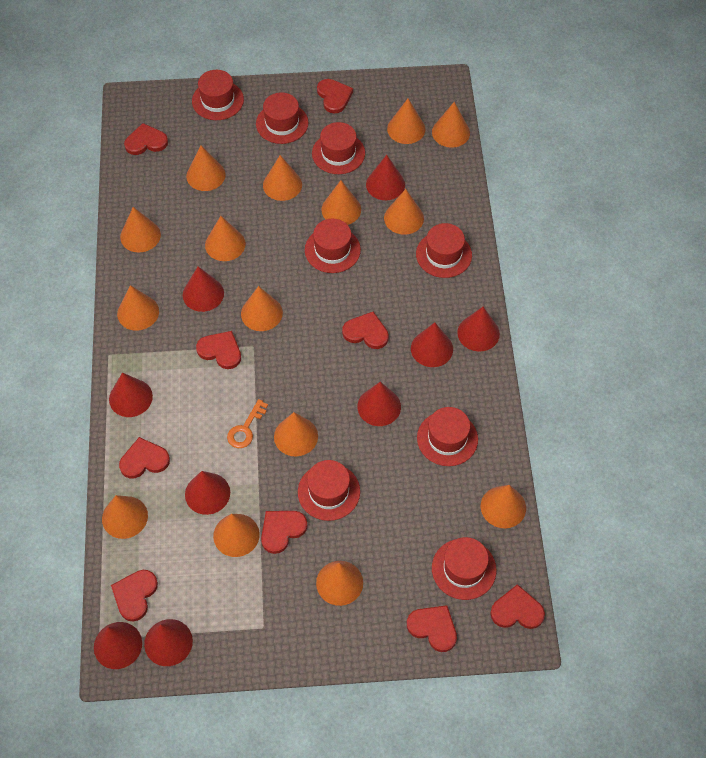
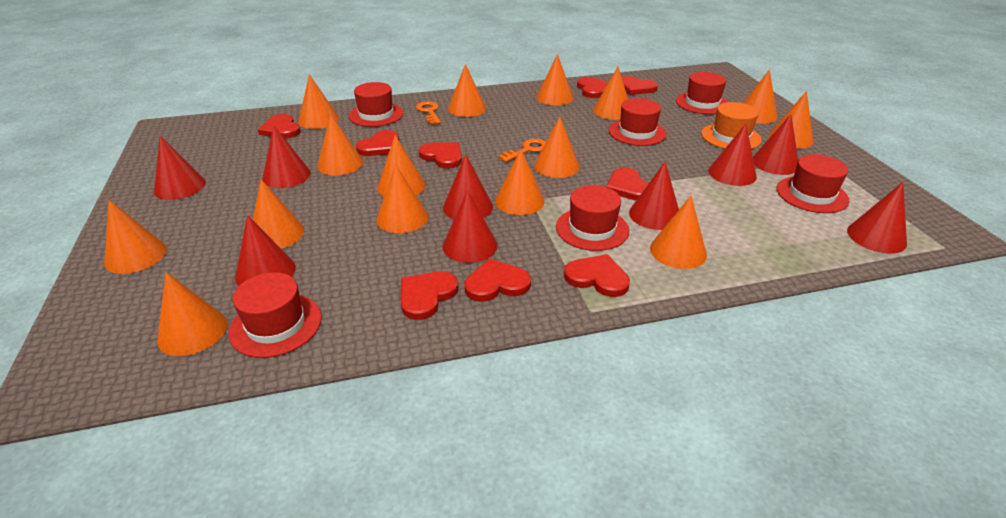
orange hat: 0 -> 1
orange key: 1 -> 2
red hat: 8 -> 6

